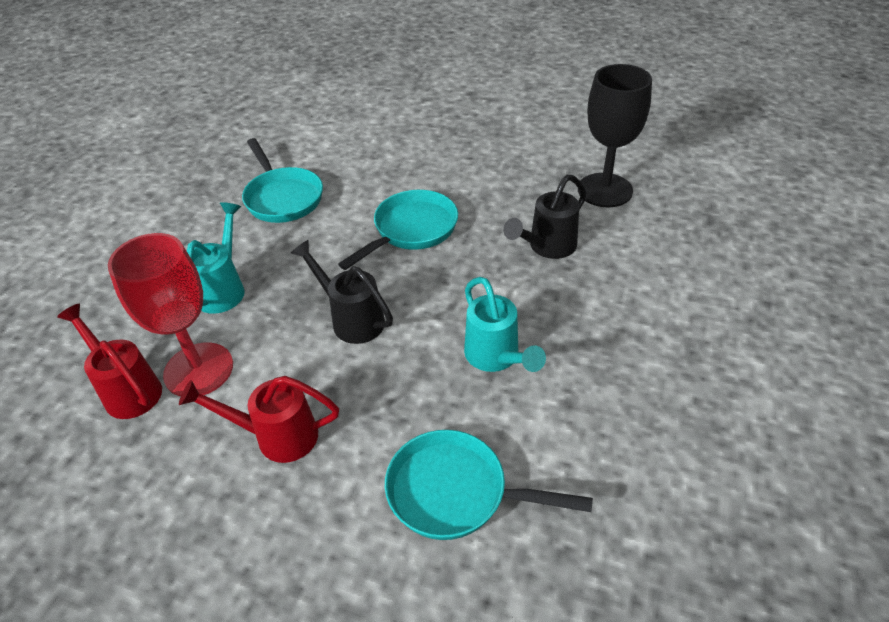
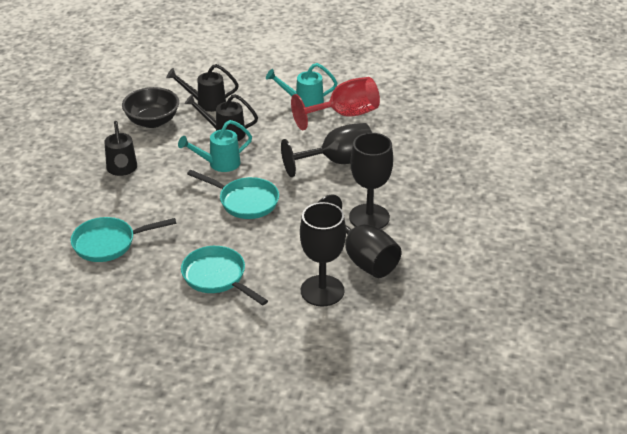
black bowl: 0 -> 1
black goblet: 1 -> 4
black watering can: 2 -> 3
red watering can: 2 -> 0

